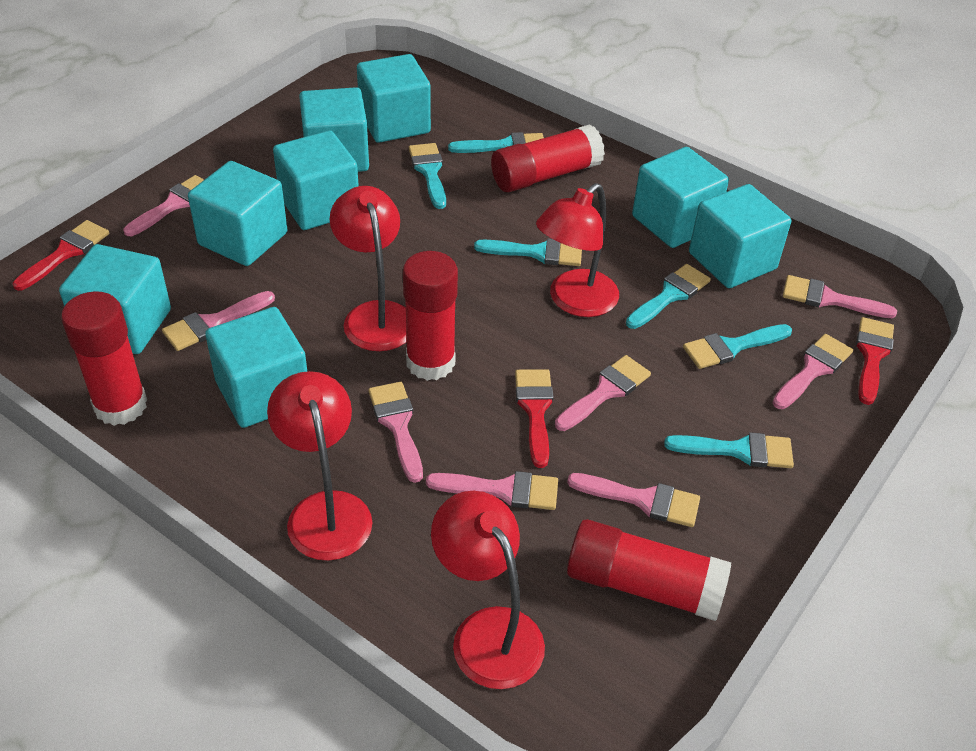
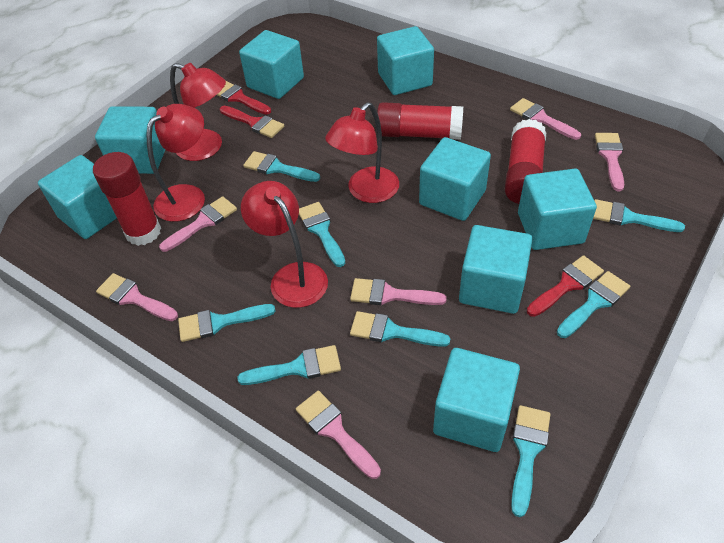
pink brush: 8 -> 6
red glue stick: 4 -> 3
turquoise brush: 6 -> 8

